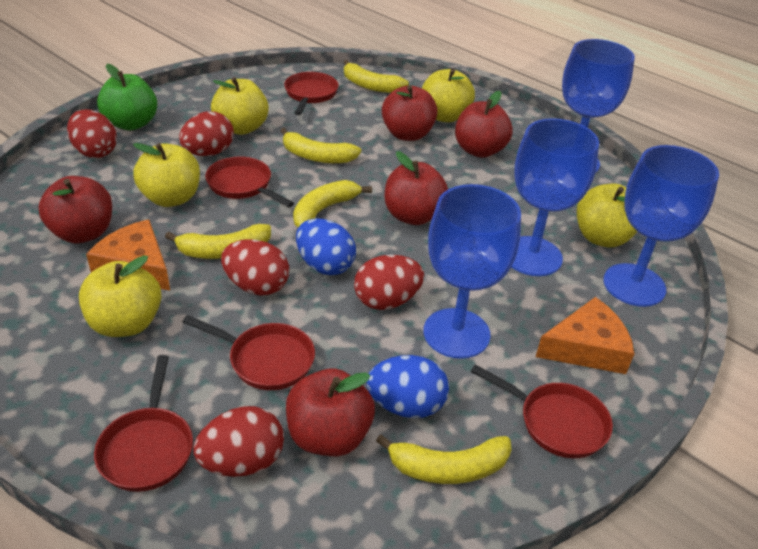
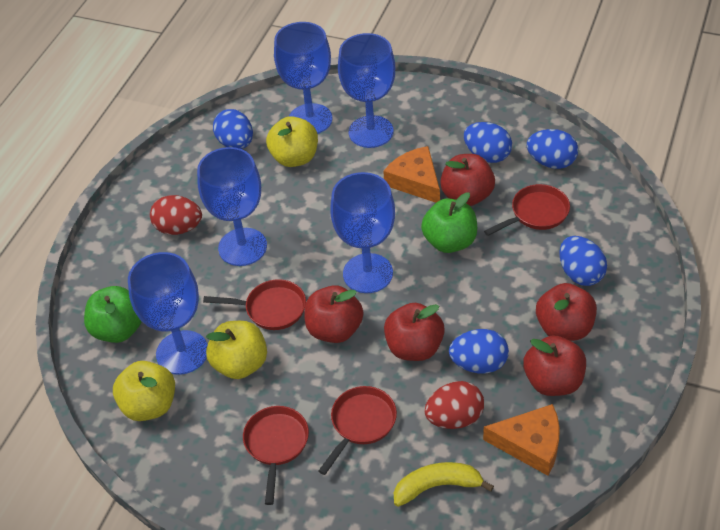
blue egg: 2 -> 5
blue goblet: 4 -> 5
green apple: 1 -> 2
red egg: 5 -> 2
red pan: 5 -> 4
yellow apple: 5 -> 3
yellow banana: 5 -> 1

